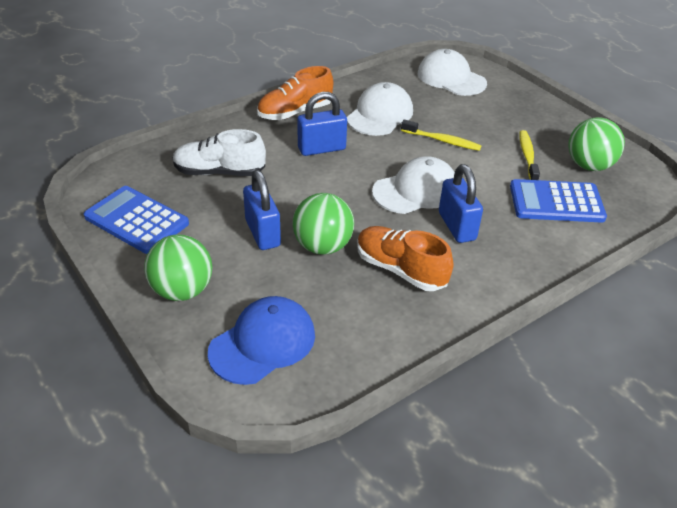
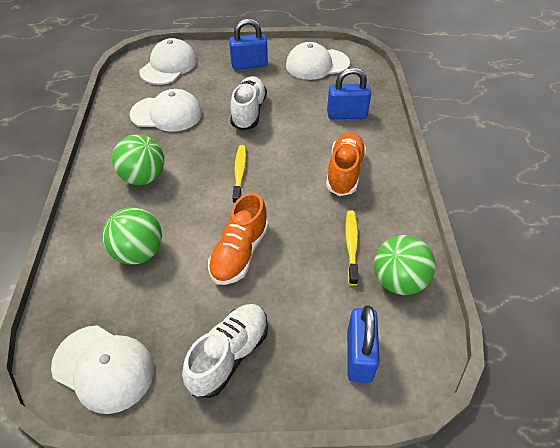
blue calculator: 2 -> 0
blue cap: 1 -> 0
white cap: 3 -> 4
white shoe: 1 -> 2

